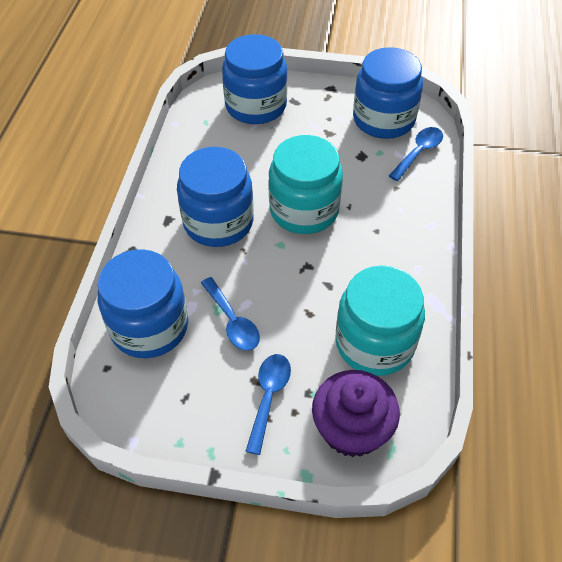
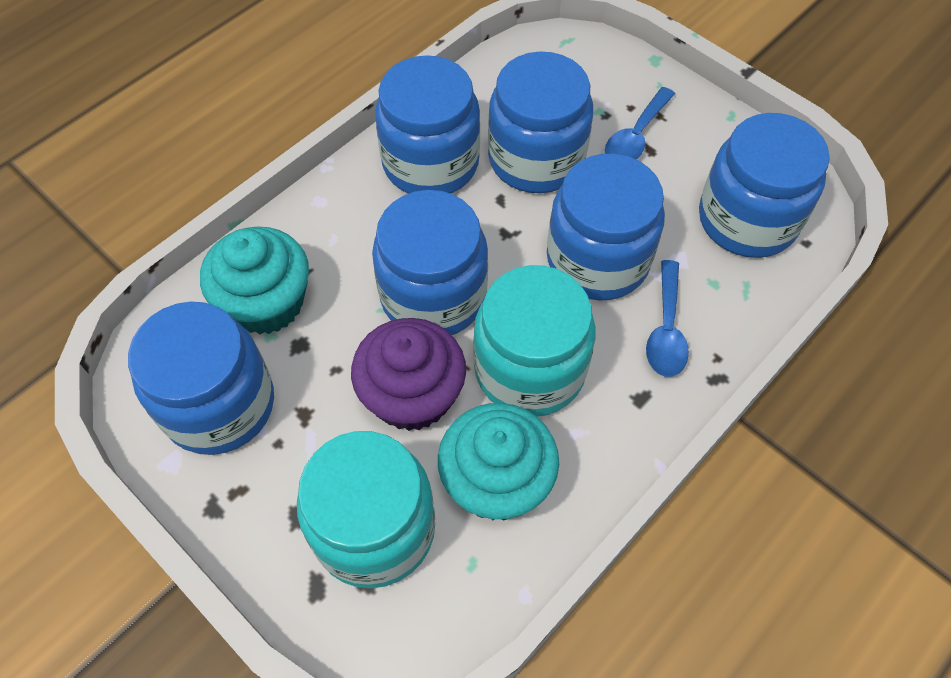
blue jar: 4 -> 6
blue spoon: 3 -> 2
turquoise cupcake: 0 -> 2

